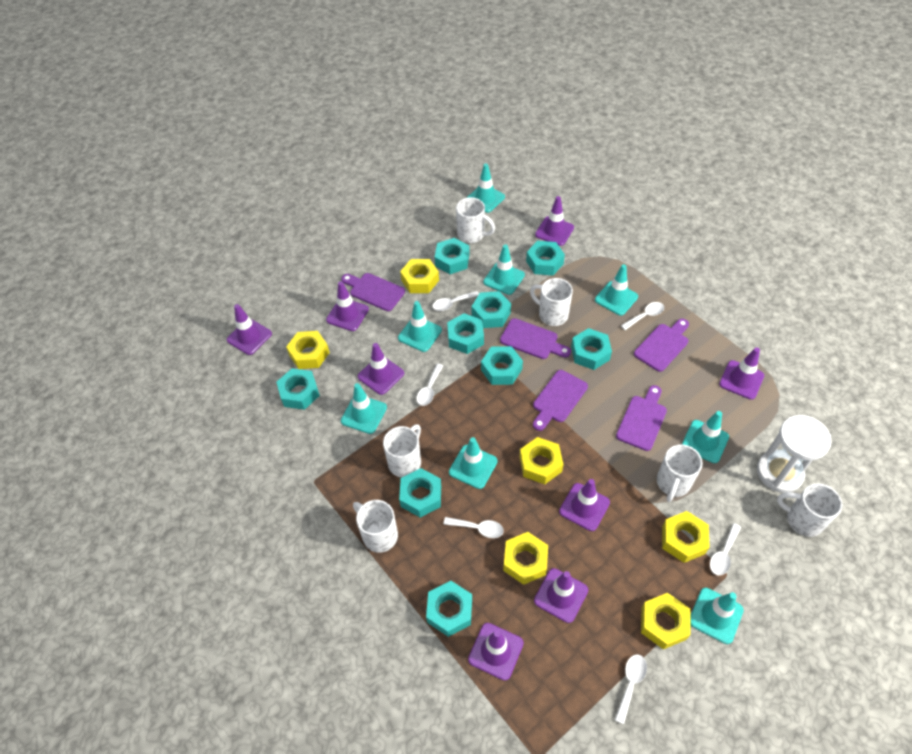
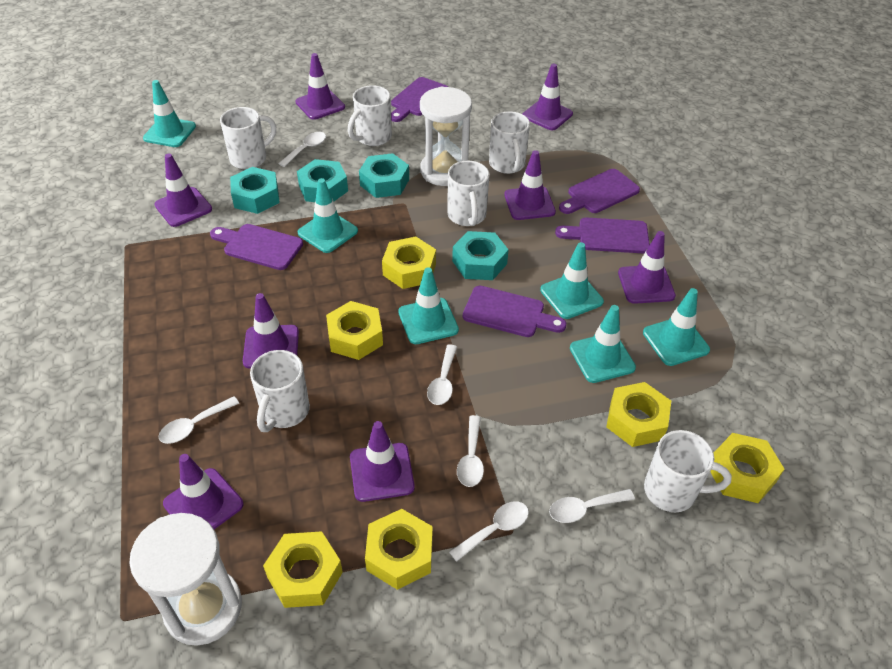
turquoise nut: 9 -> 4
turquoise traffic cone: 8 -> 6
white hourglass: 1 -> 2

